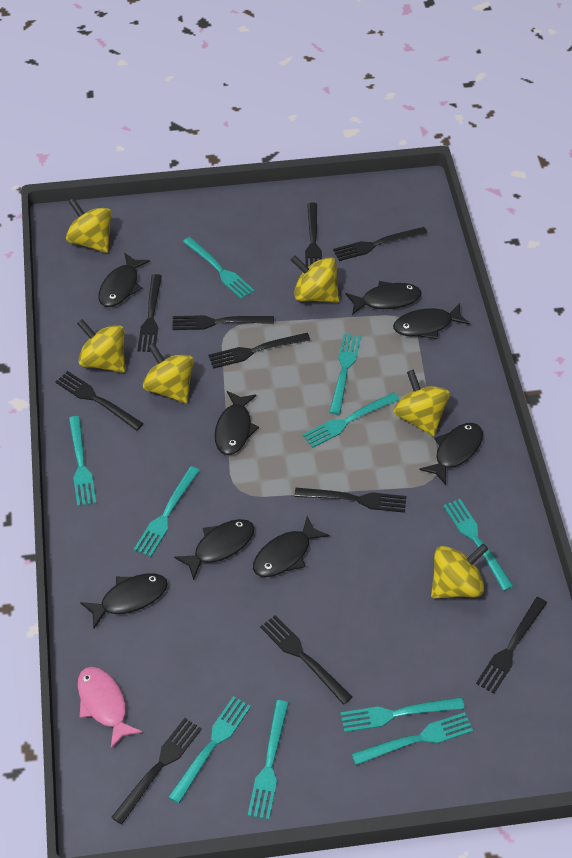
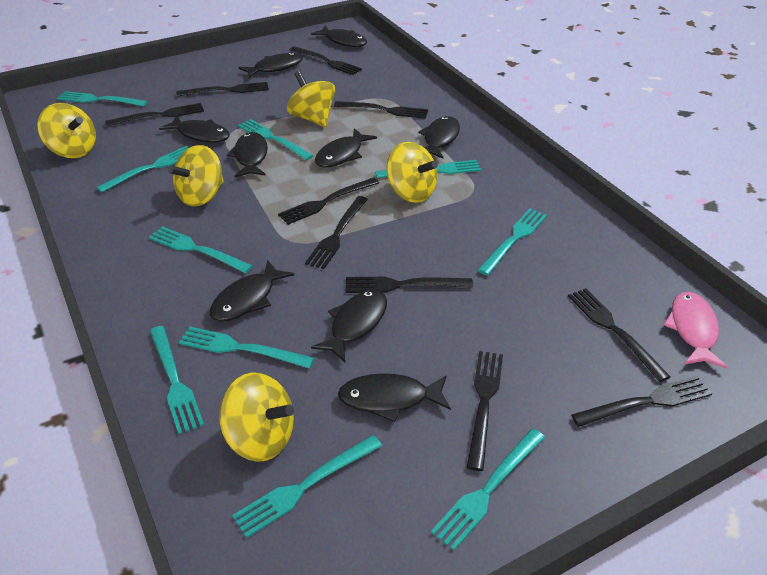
black fish: 8 -> 9
yellow spinning top: 6 -> 5

